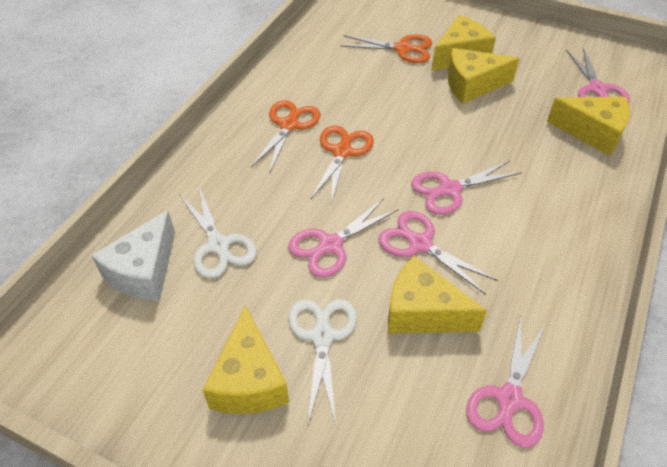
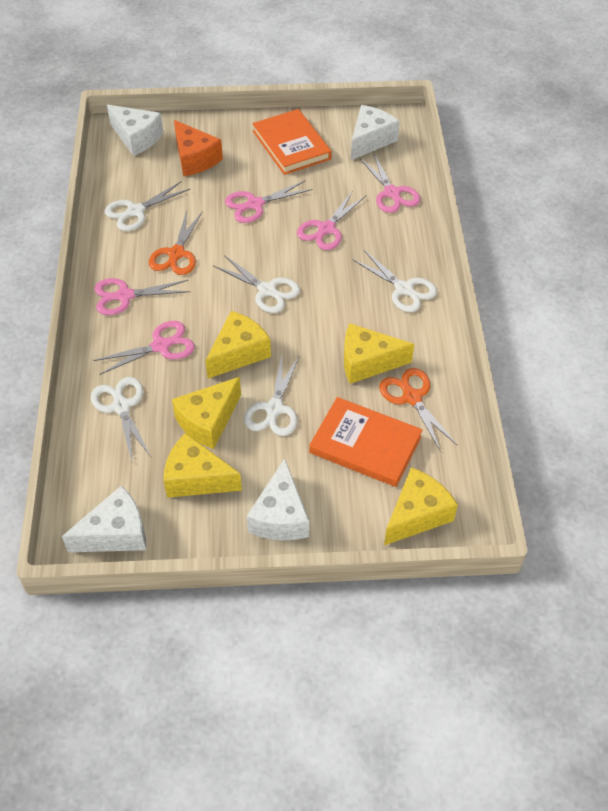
orange book: 0 -> 2
orange cheese: 0 -> 1
orange scissors: 3 -> 2
white cheese: 1 -> 4
white scissors: 2 -> 5

